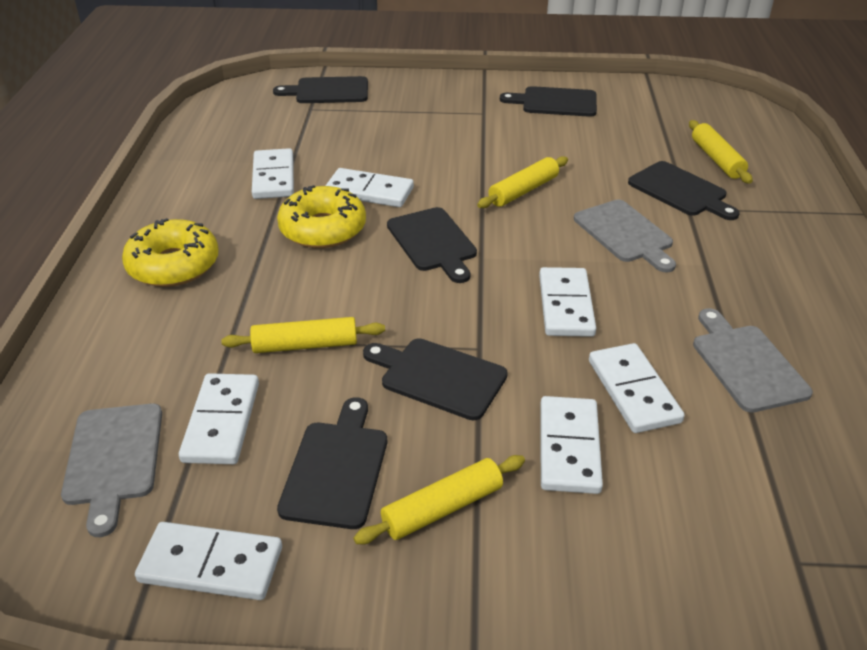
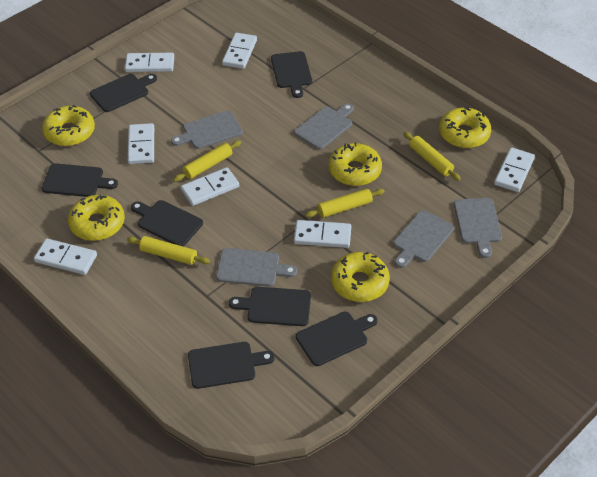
black cutting board: 6 -> 7
grey cutting board: 3 -> 5
yellow donut: 2 -> 5

